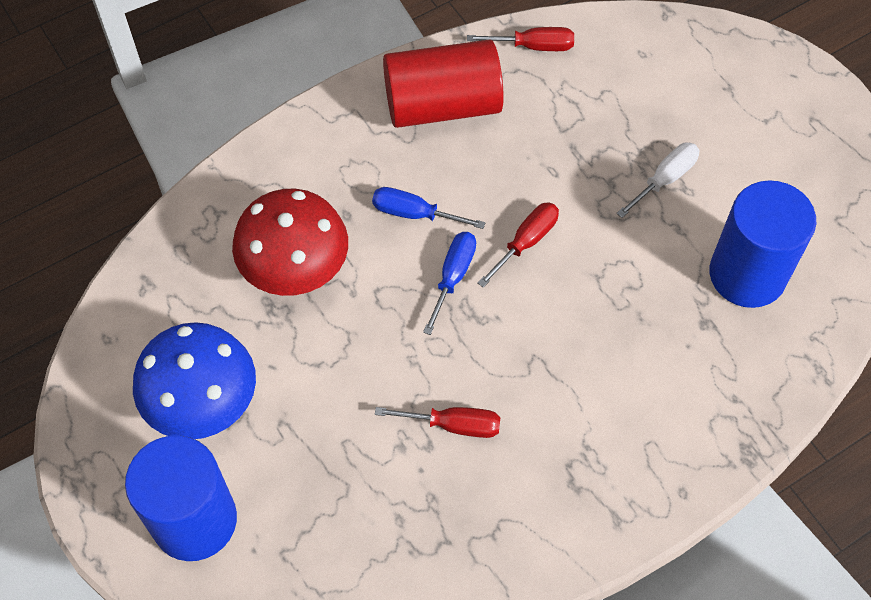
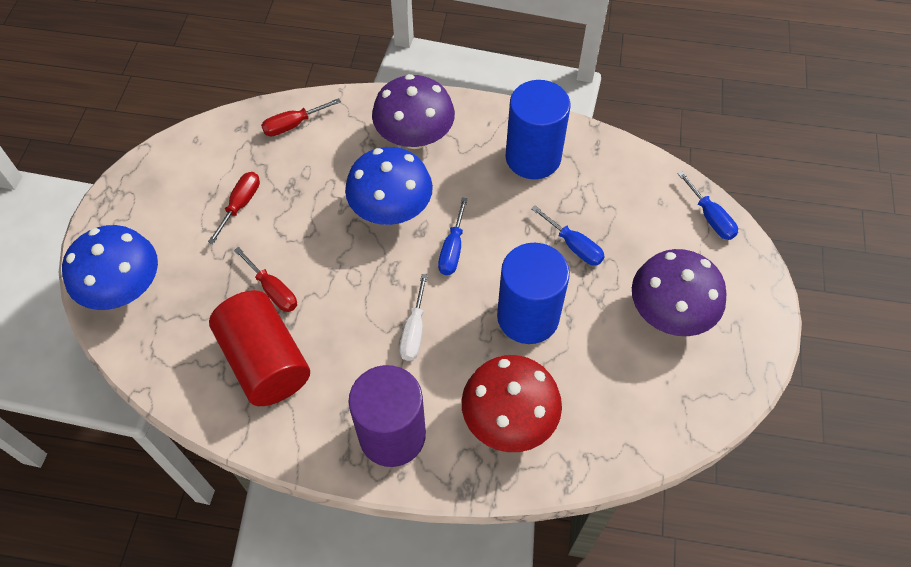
blue mushroom: 1 -> 2
blue screwdriver: 2 -> 3
purple cylinder: 0 -> 1
purple mushroom: 0 -> 2

